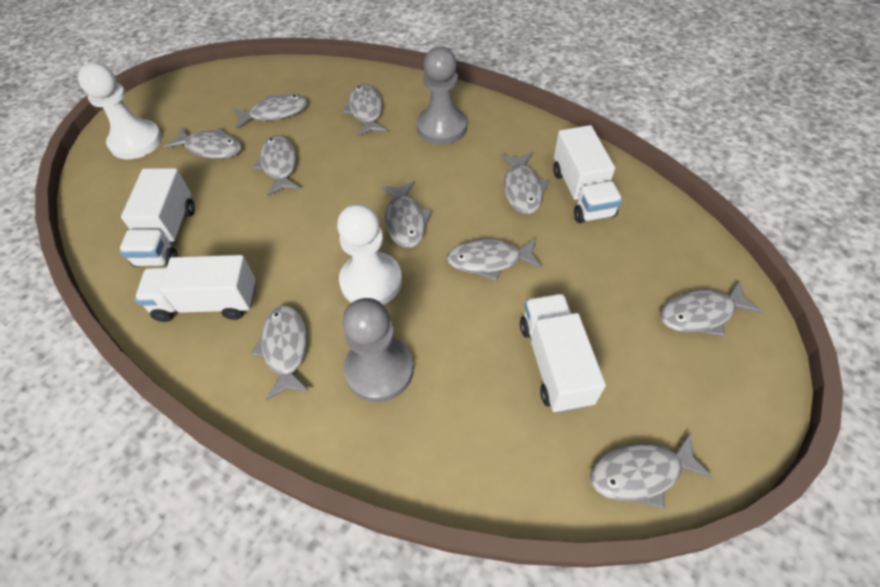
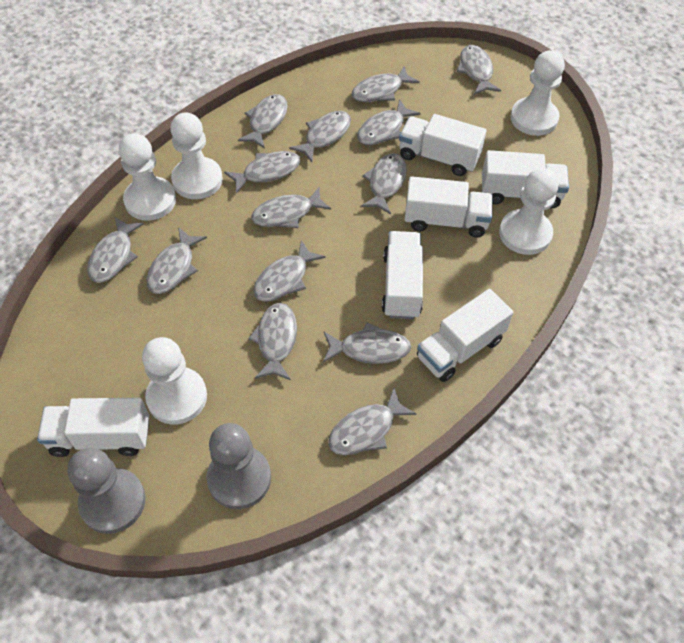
grey fish: 10 -> 14
white pawn: 2 -> 5
white truck: 4 -> 6

